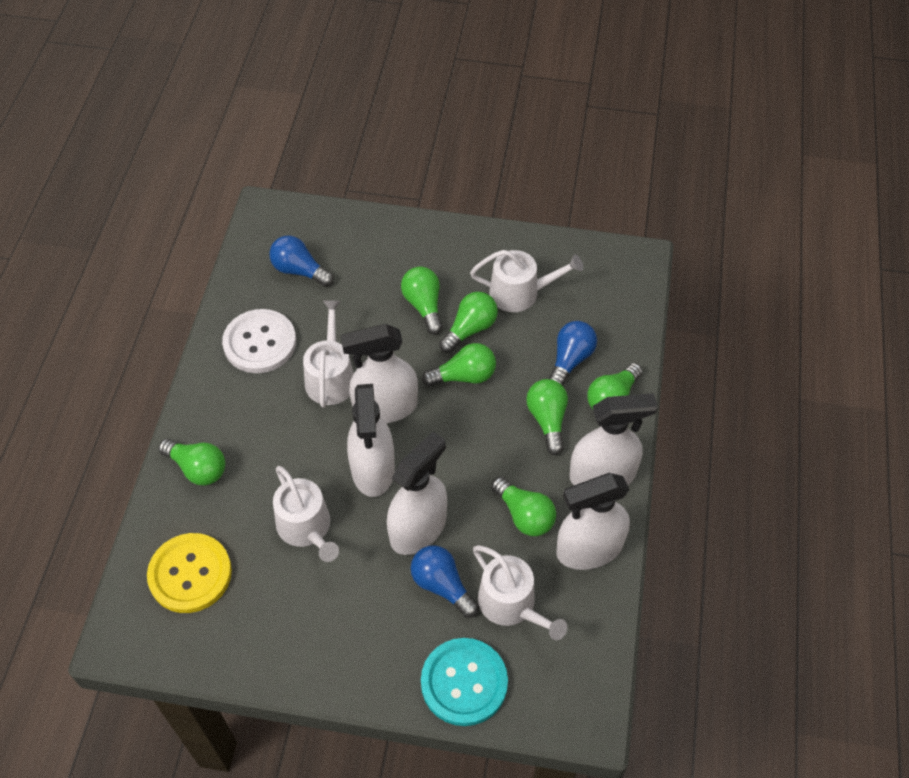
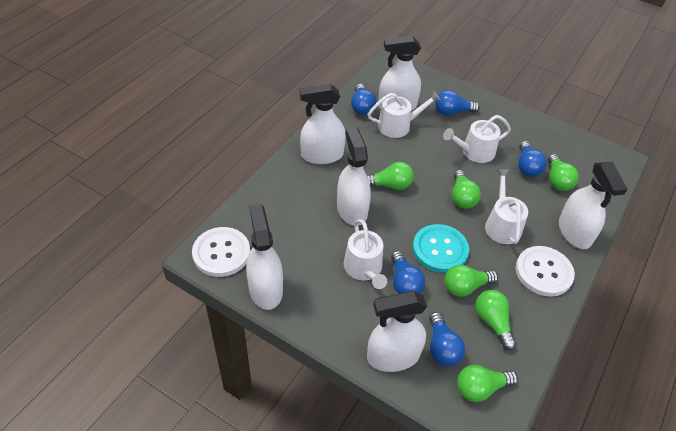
blue light bulb: 3 -> 5
green light bulb: 7 -> 6
white button: 1 -> 2
white spray bottle: 5 -> 6
yellow button: 1 -> 0

